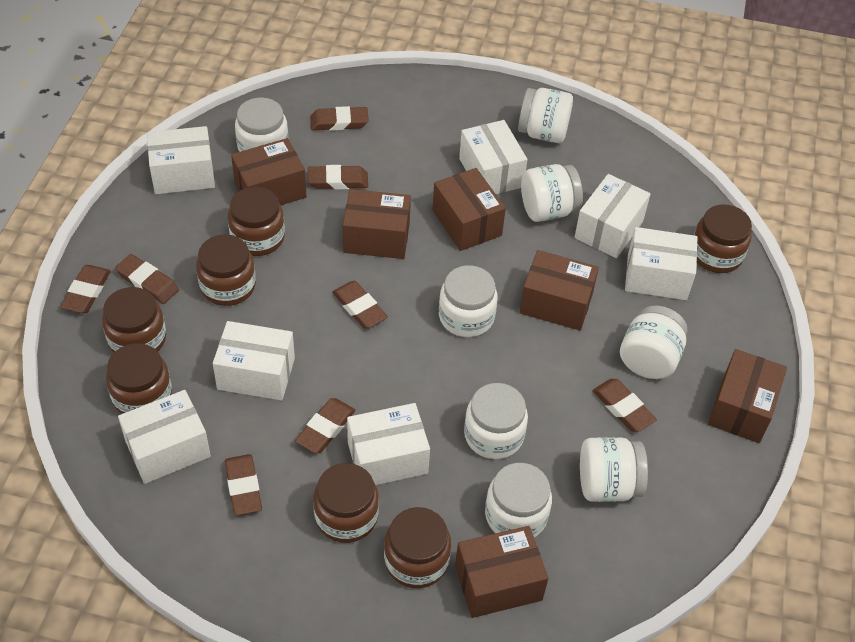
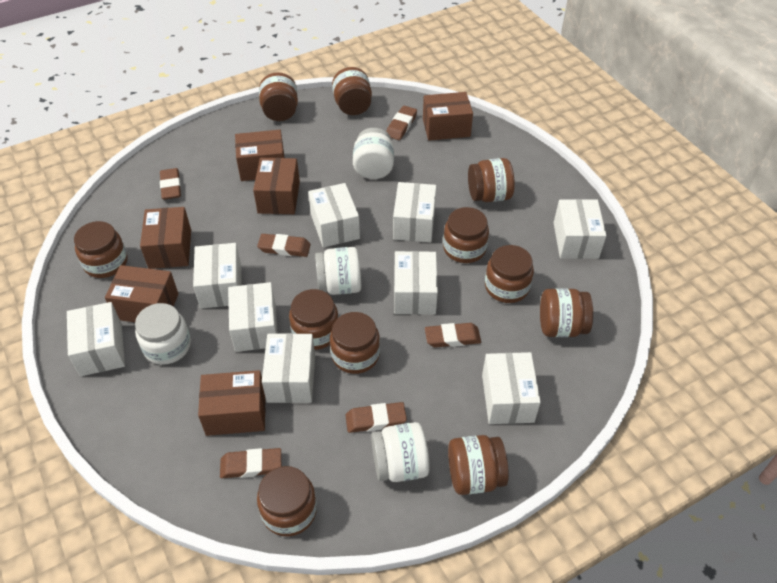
brown eraser: 8 -> 6
brown jar: 7 -> 11
white box: 7 -> 9
white jar: 8 -> 4

